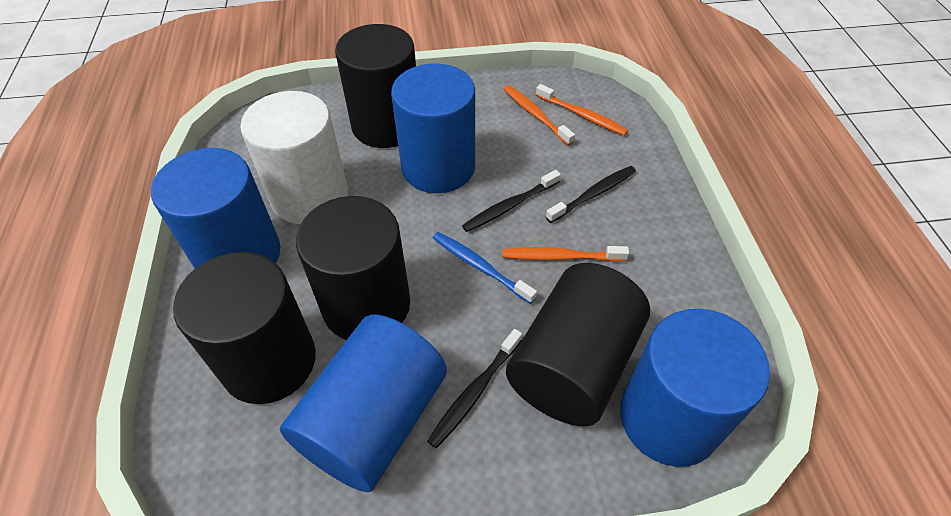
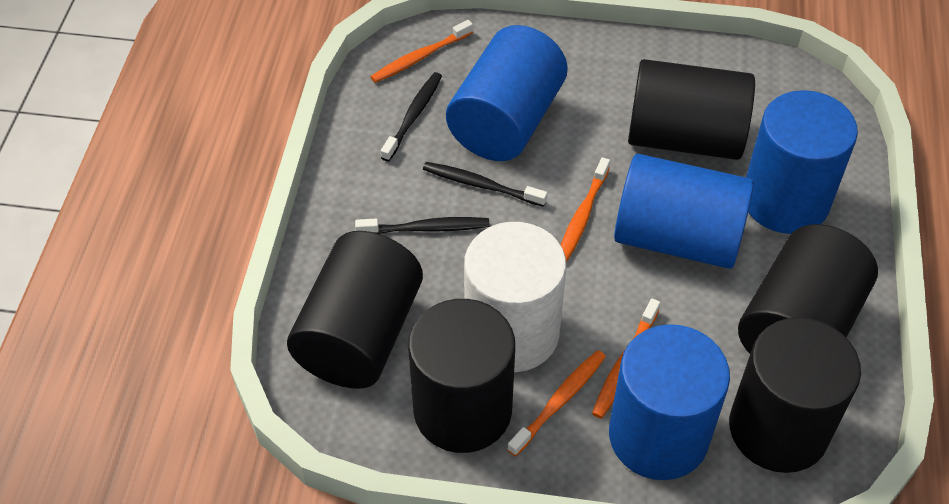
black cylinder: 4 -> 5
blue toothbrush: 1 -> 0
orange toothbrush: 3 -> 4

